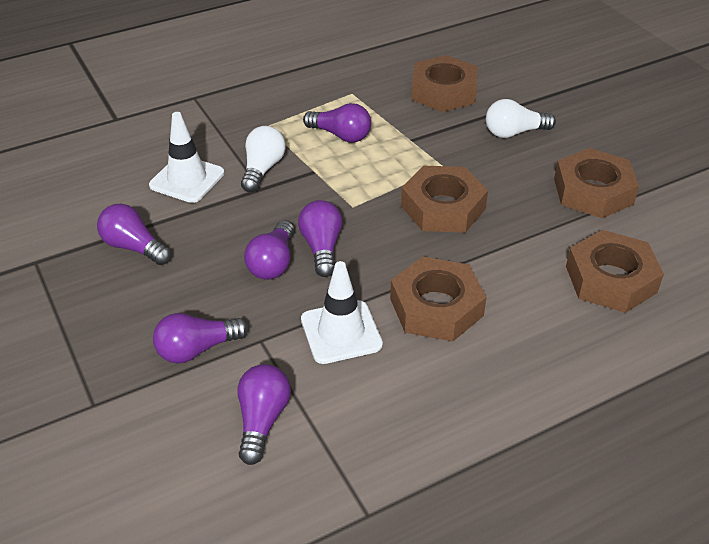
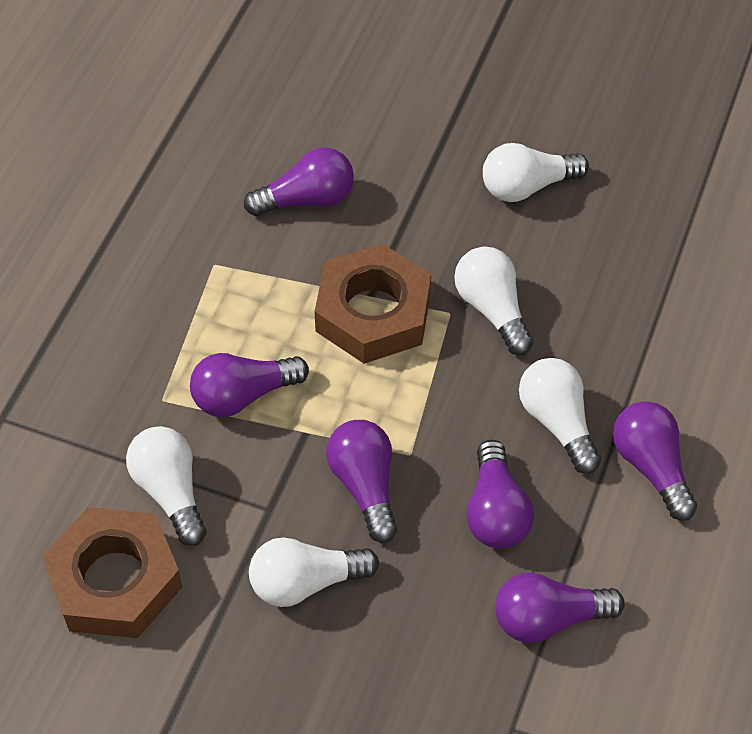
brown nut: 5 -> 2
white light bulb: 2 -> 5
white traffic cone: 2 -> 0

